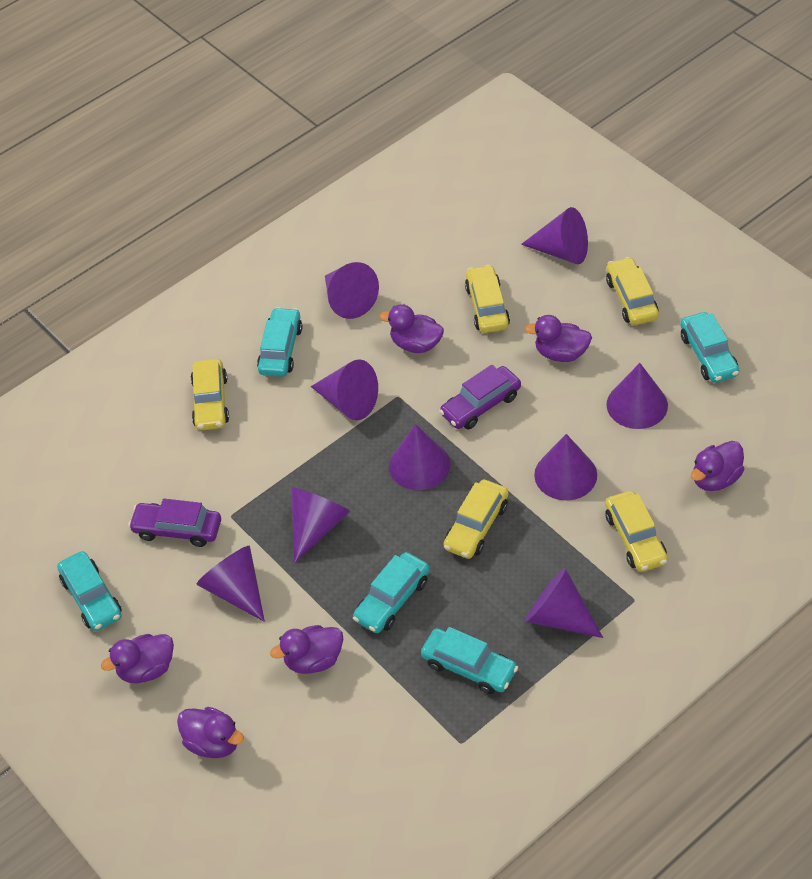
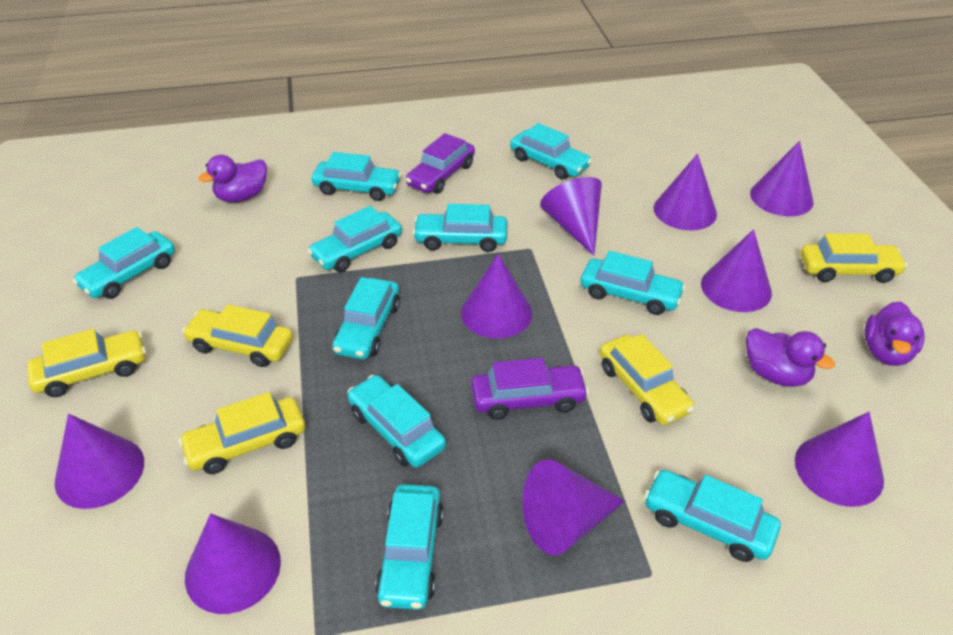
purple duck: 6 -> 3
turquoise car: 5 -> 10

